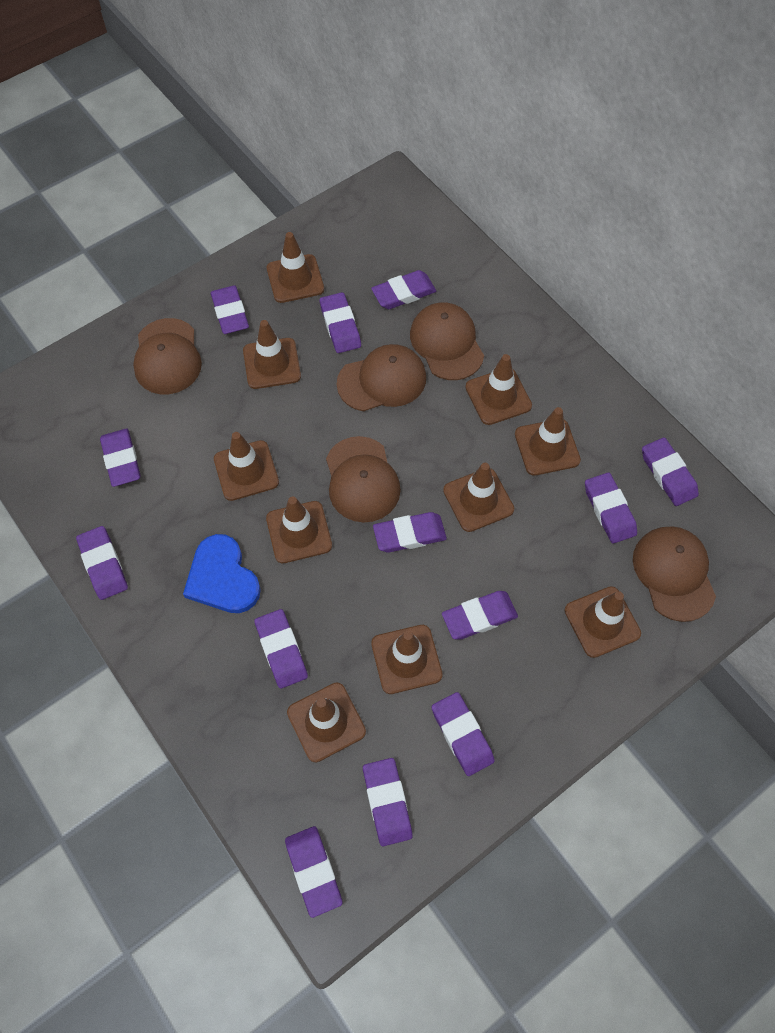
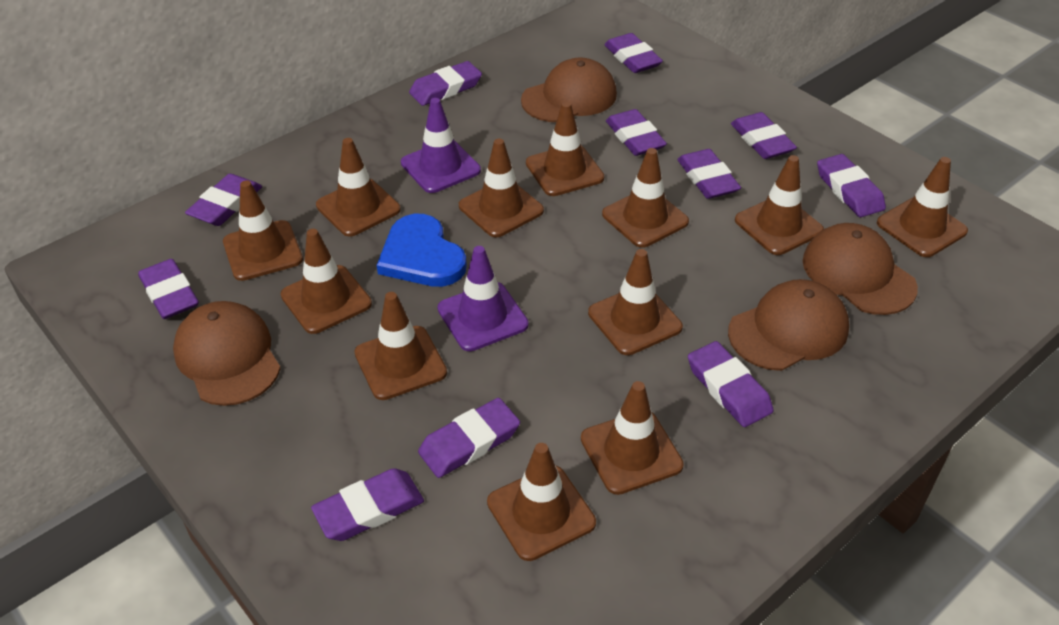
brown cap: 5 -> 4
brown traffic cone: 10 -> 12
purple eraser: 13 -> 11
purple traffic cone: 0 -> 2

